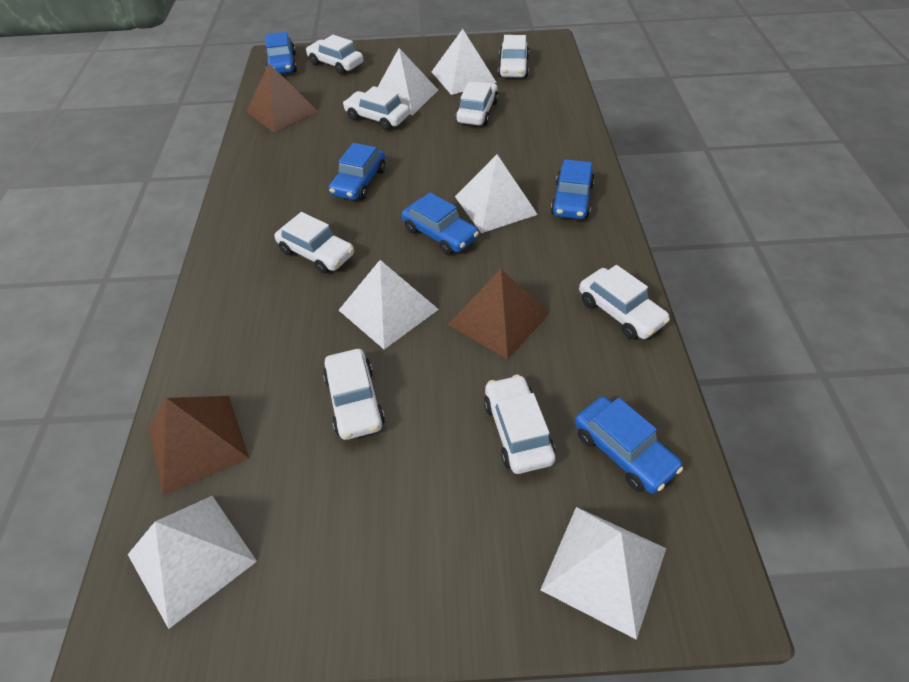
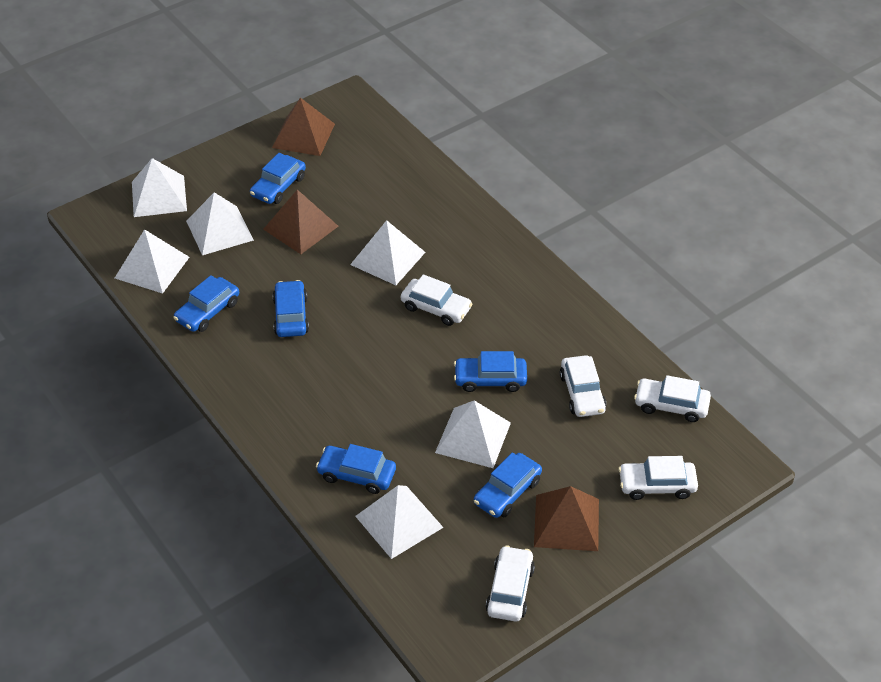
blue car: 5 -> 6
white car: 8 -> 5

